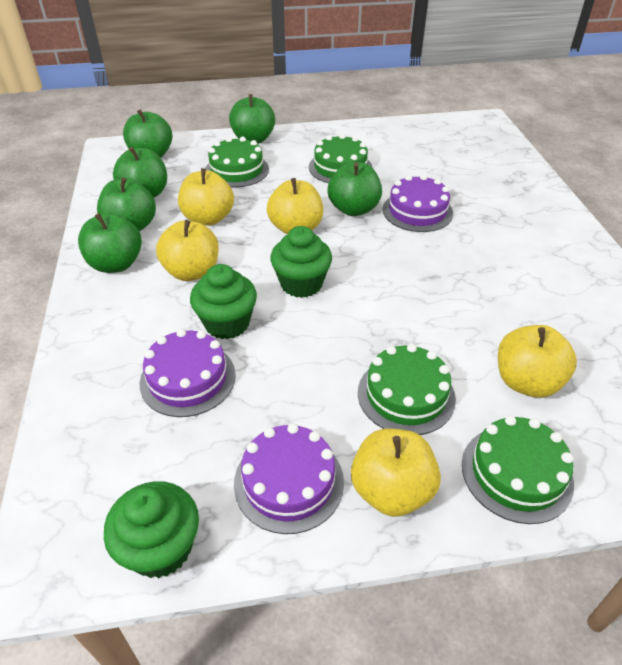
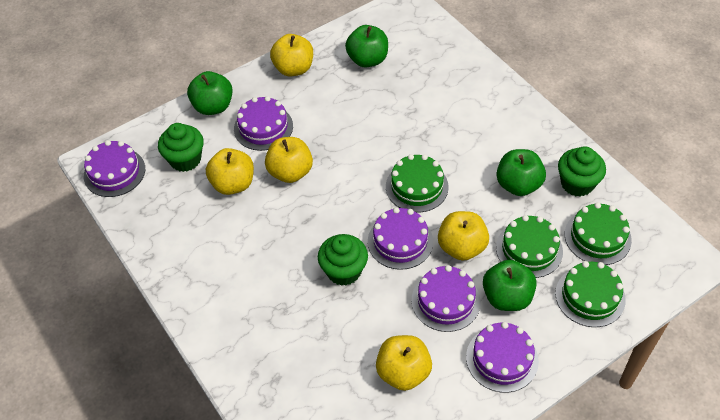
green apple: 6 -> 4
purple cake: 3 -> 5

